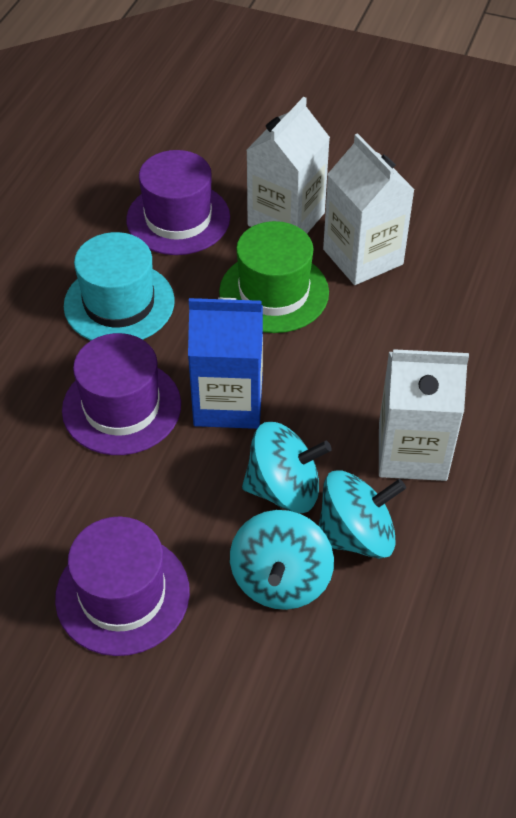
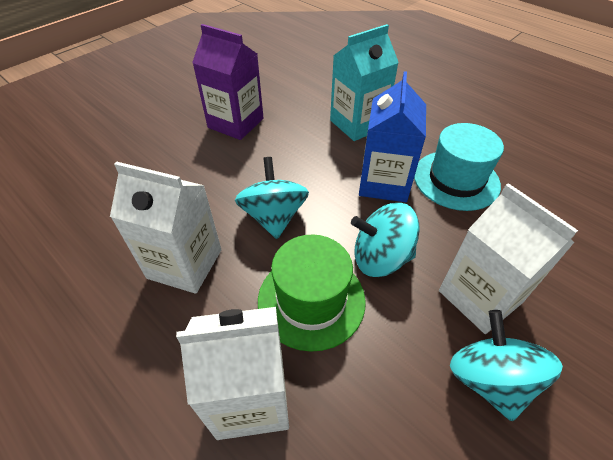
purple carton: 0 -> 1
purple hat: 3 -> 0
turquoise carton: 0 -> 1

